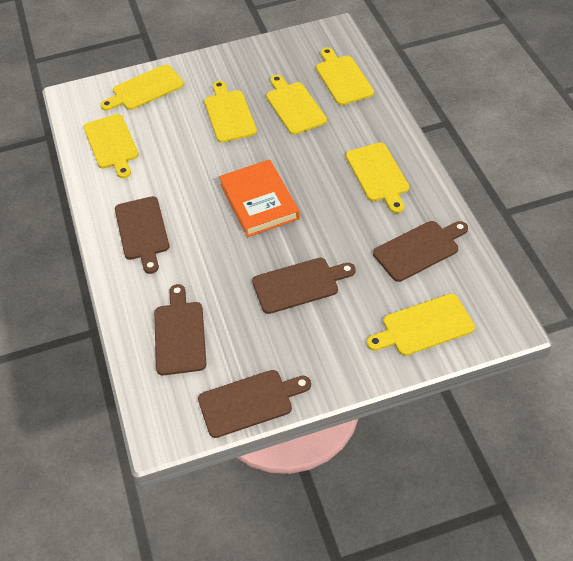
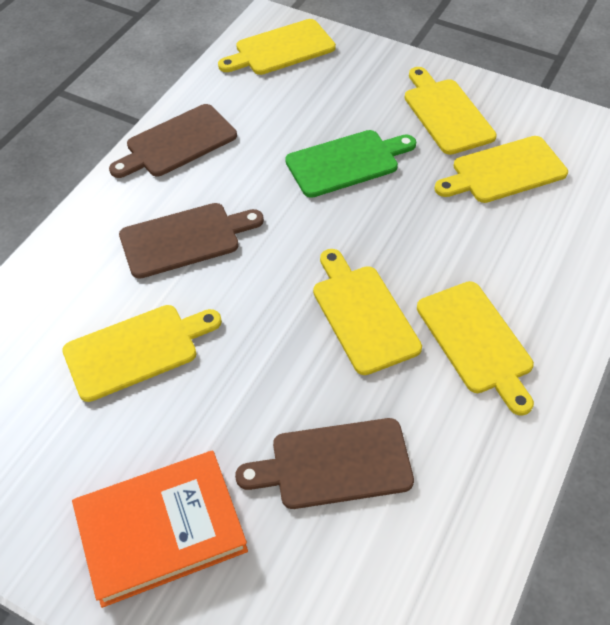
brown cutting board: 5 -> 3
green cutting board: 0 -> 1
yellow cutting board: 7 -> 6

